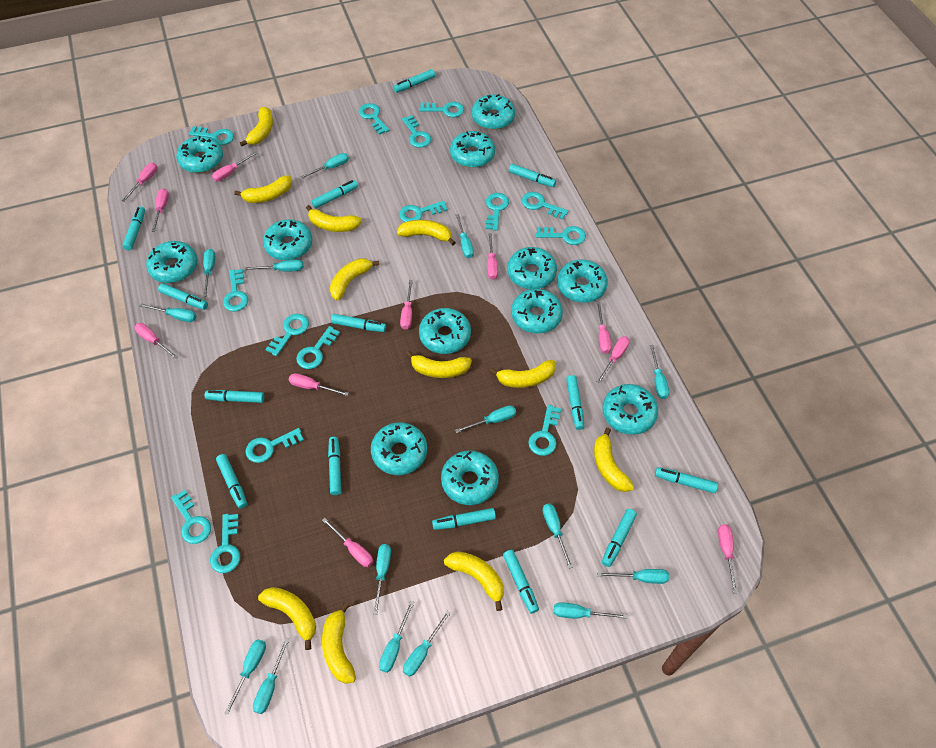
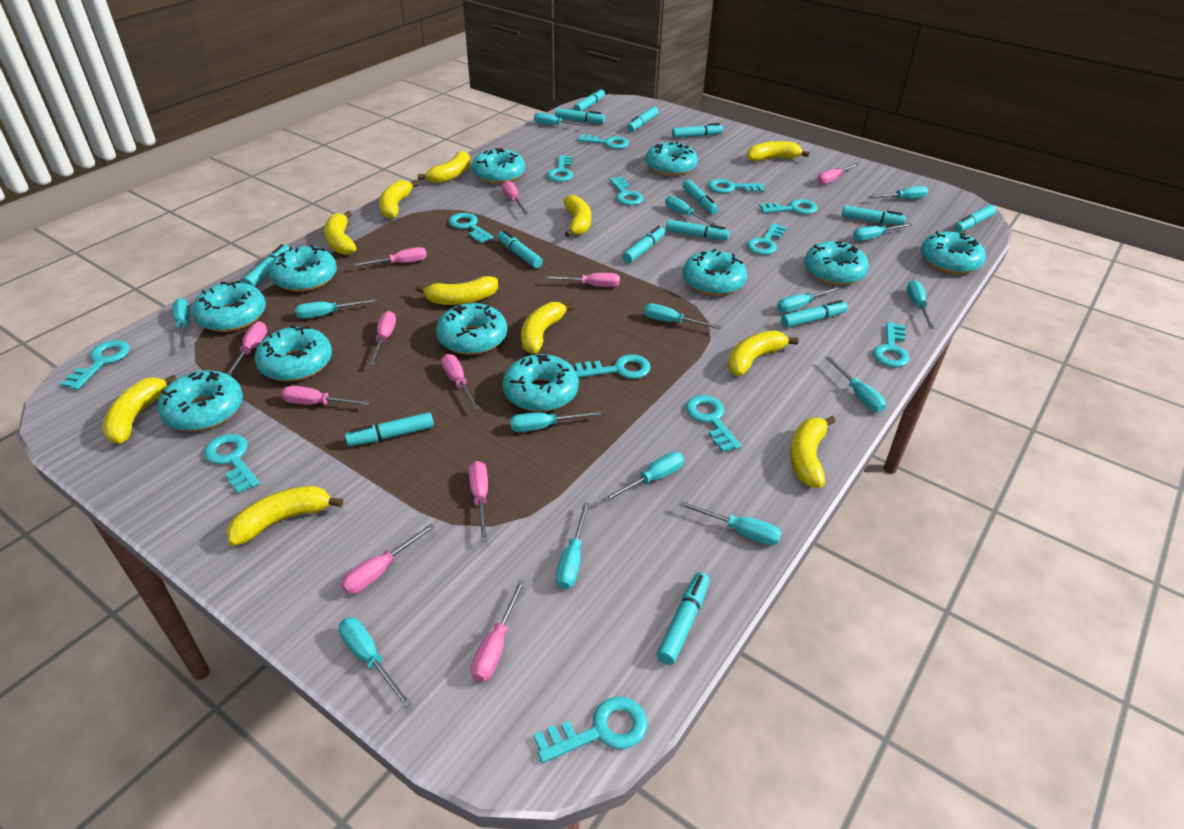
turquoise donut: 12 -> 11
turquoise key: 15 -> 13

